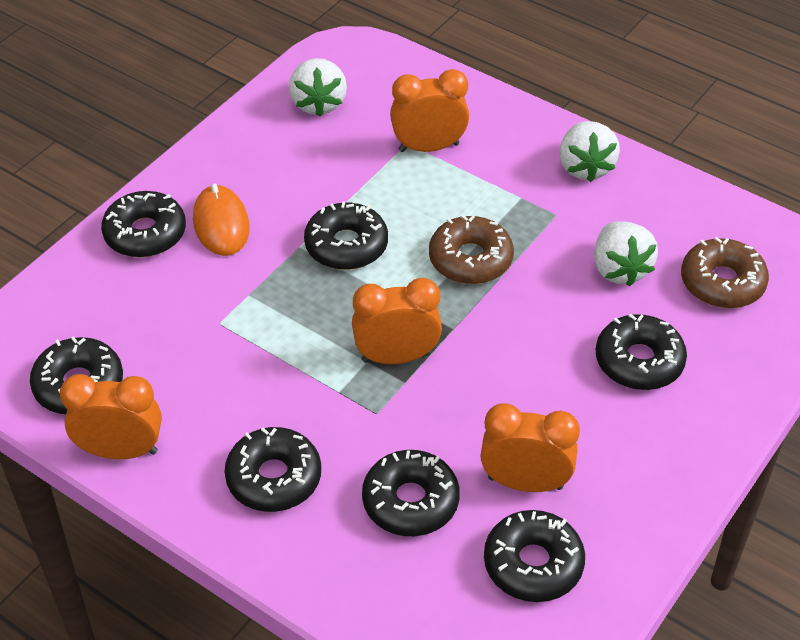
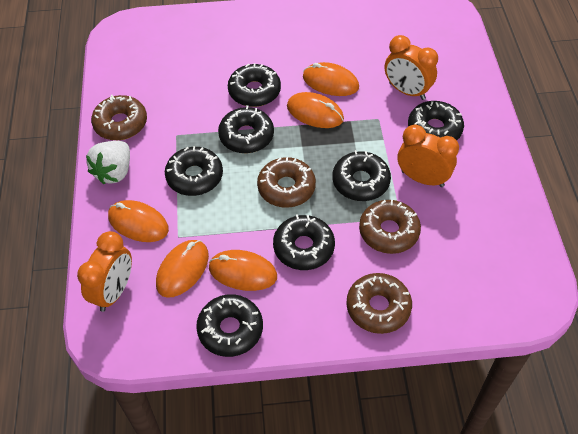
brown donut: 2 -> 4
orange clock: 4 -> 3
orange mouse: 1 -> 5
white strawberry: 3 -> 1

